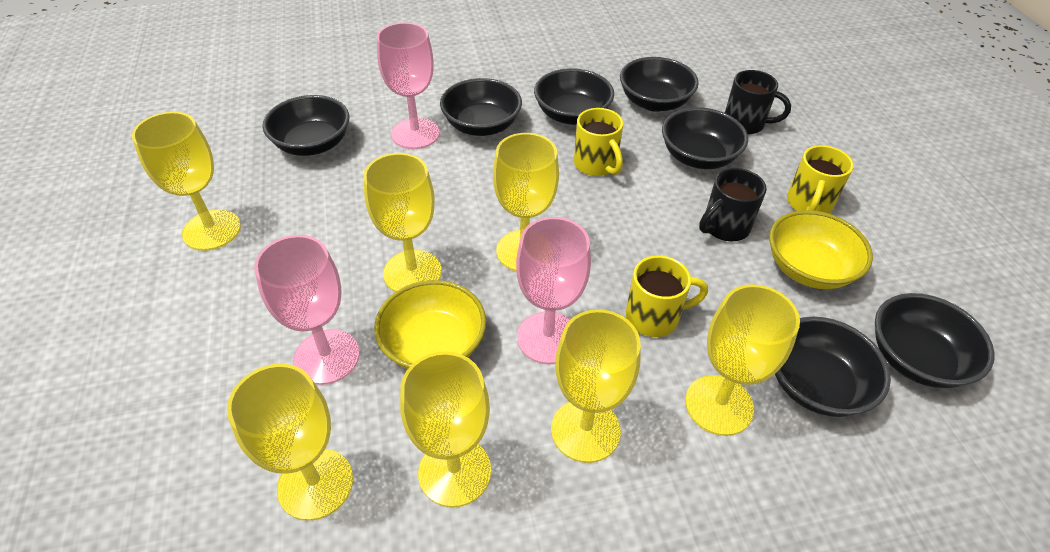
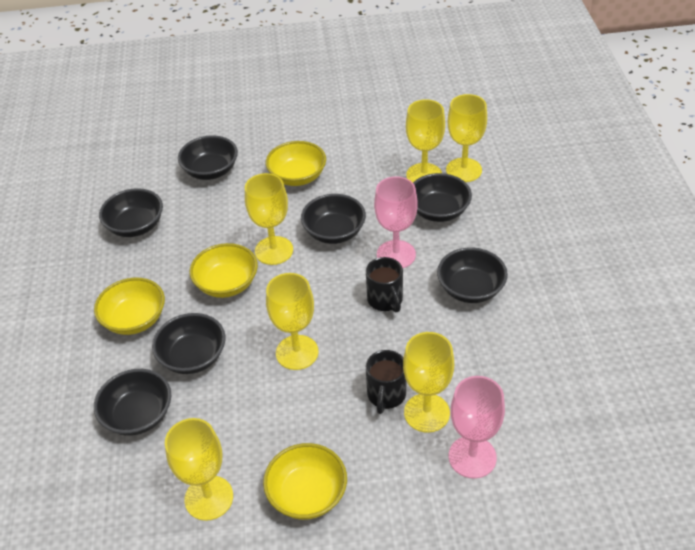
pink goblet: 3 -> 2
yellow bowl: 2 -> 4
yellow goblet: 7 -> 6
yellow mug: 3 -> 0

